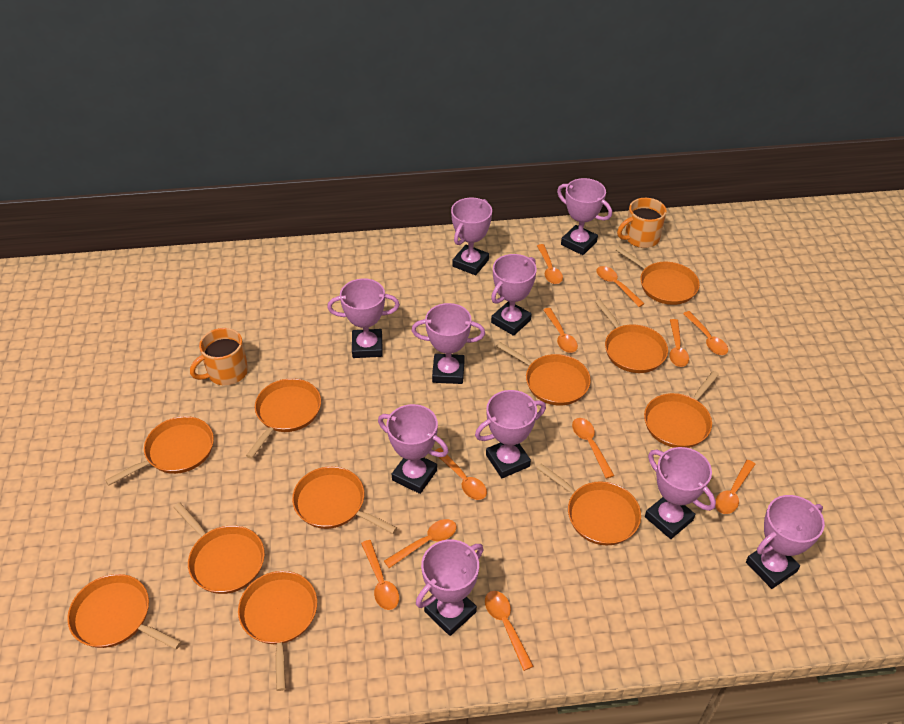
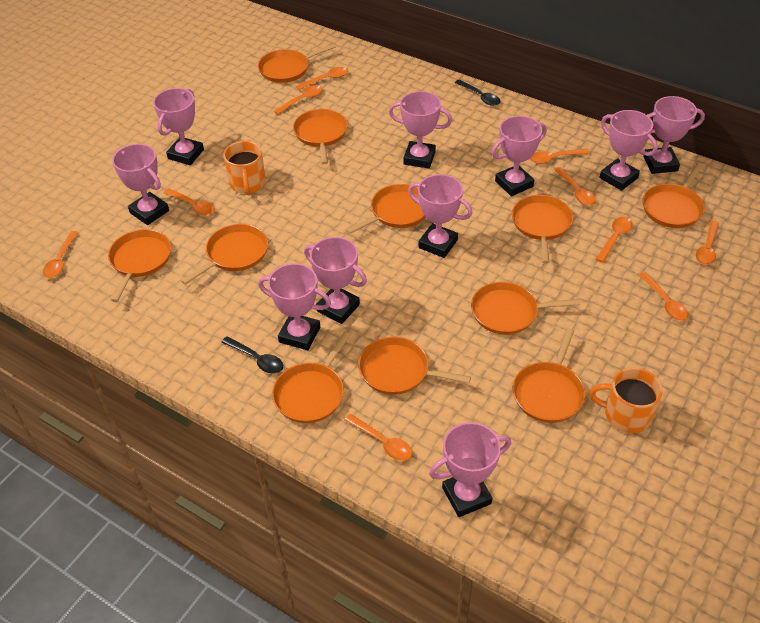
black spoon: 0 -> 2
orange spoon: 11 -> 10

